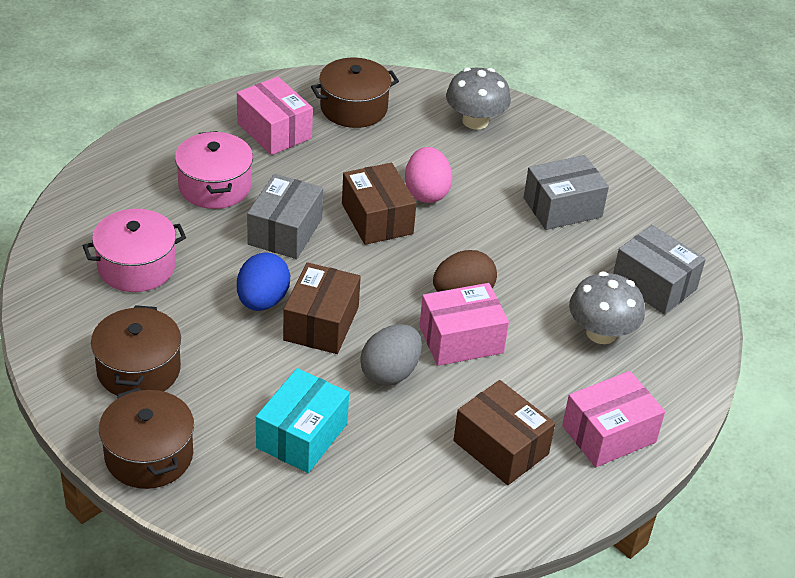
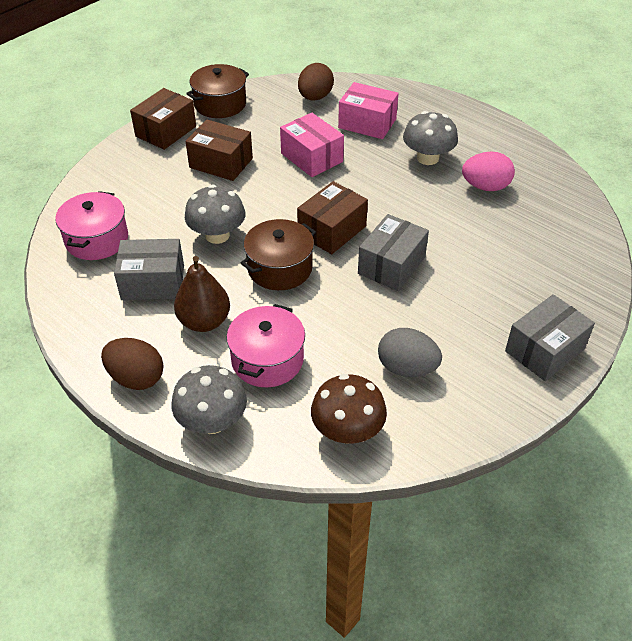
blue egg: 1 -> 0
brown egg: 1 -> 2
brown mushroom: 0 -> 1
brown pear: 0 -> 1
brown pot: 3 -> 2
grey mushroom: 2 -> 3
pink box: 3 -> 2
turquoise box: 1 -> 0

